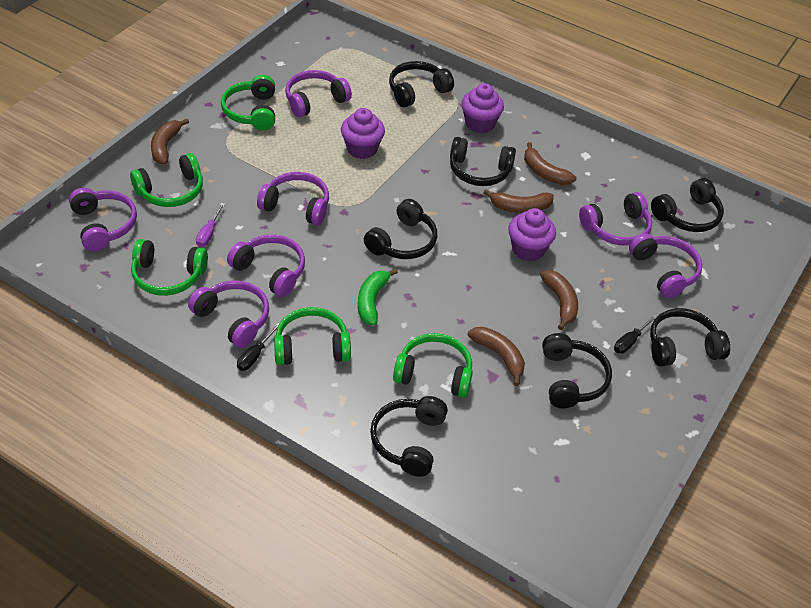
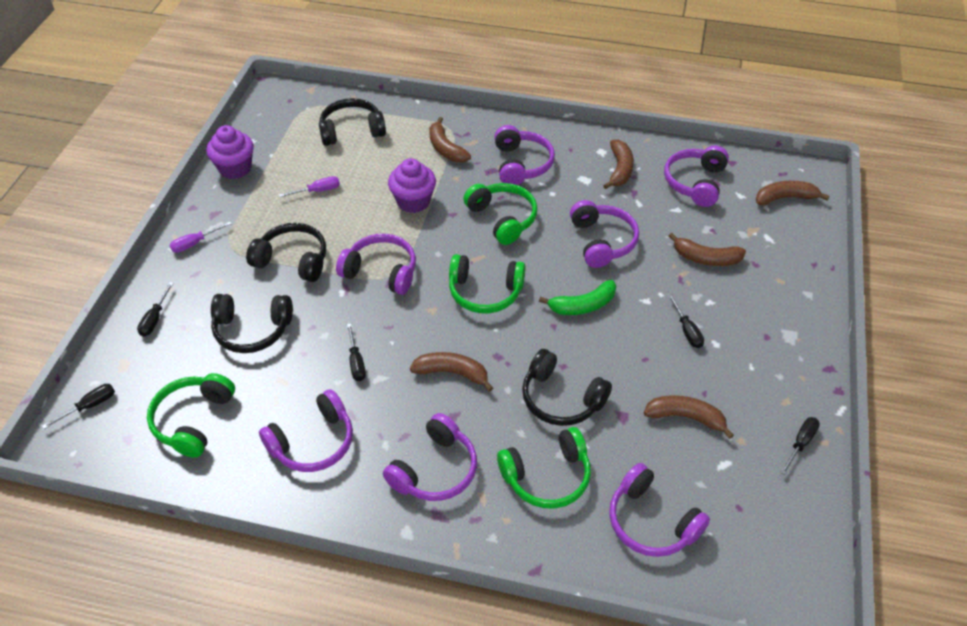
black headphones: 7 -> 4
black screwdriver: 2 -> 5
brown banana: 5 -> 6
green headphones: 5 -> 4
purple cupcake: 3 -> 2
purple screwdriver: 1 -> 2

